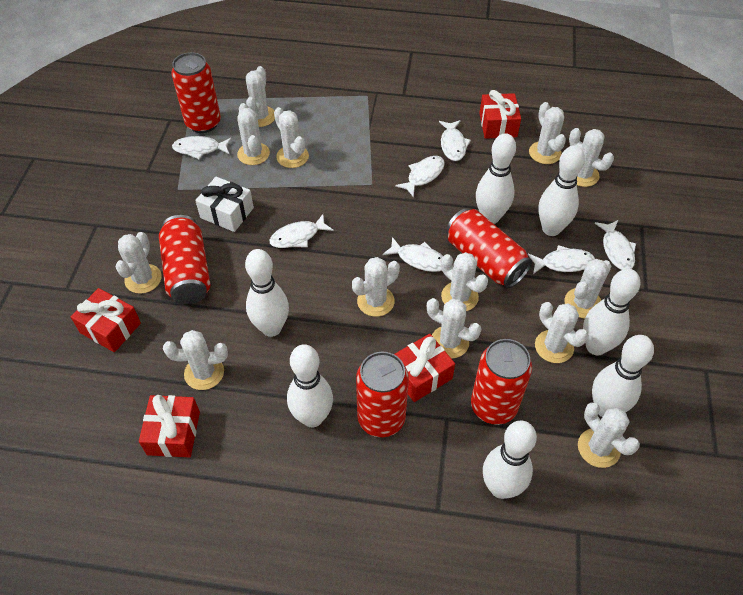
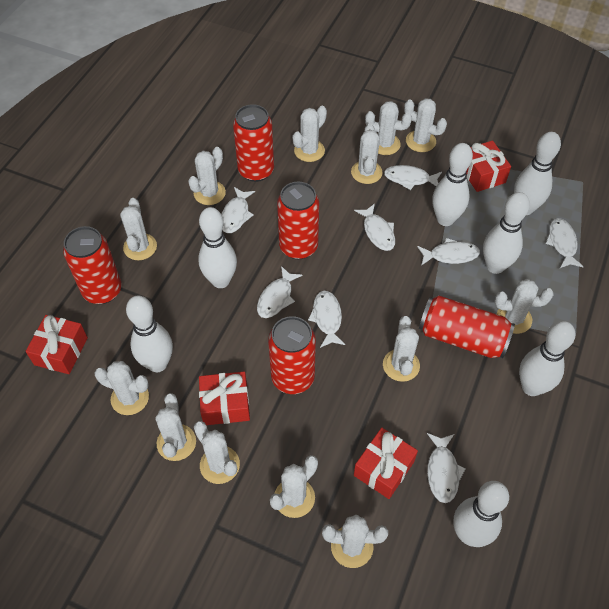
white fish: 7 -> 8
white gift: 1 -> 0

